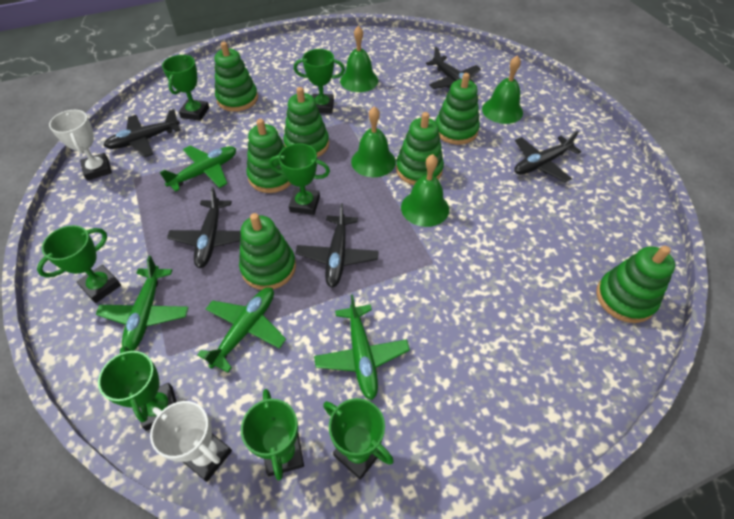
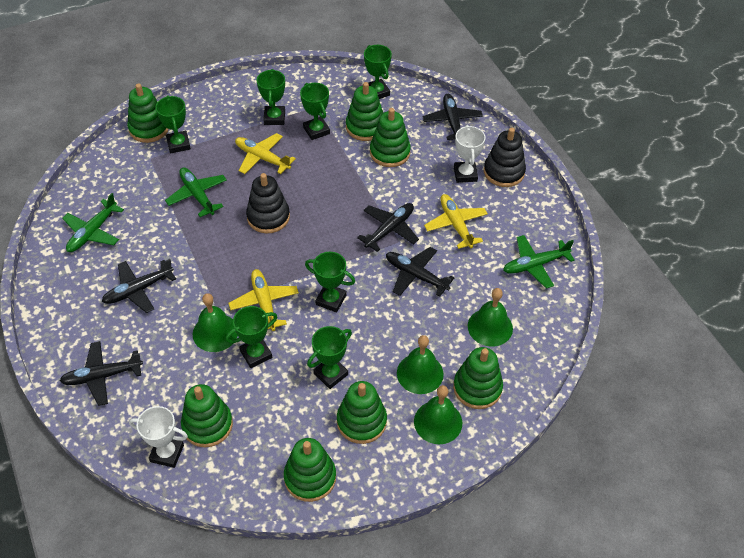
black stacking toy: 0 -> 2
green plane: 4 -> 3
yellow plane: 0 -> 3

